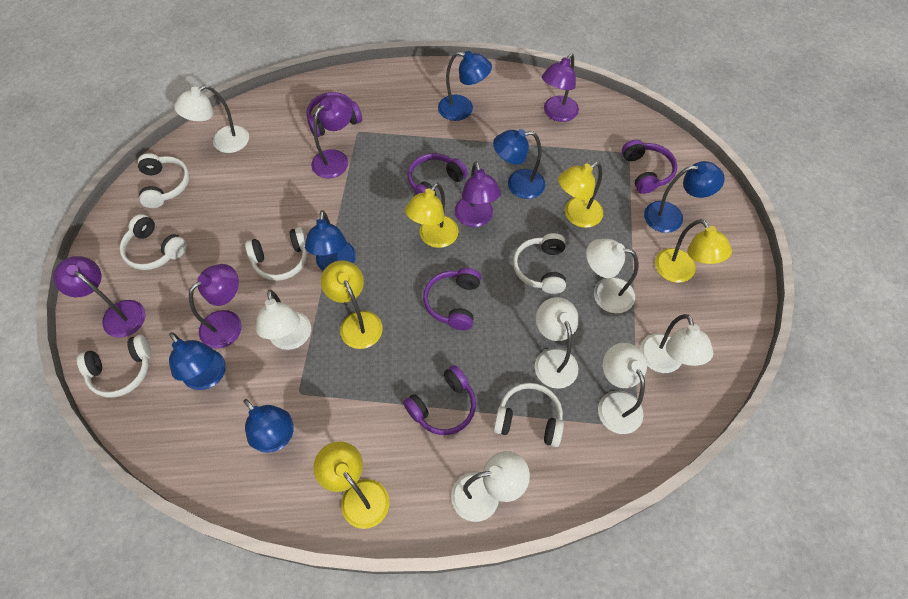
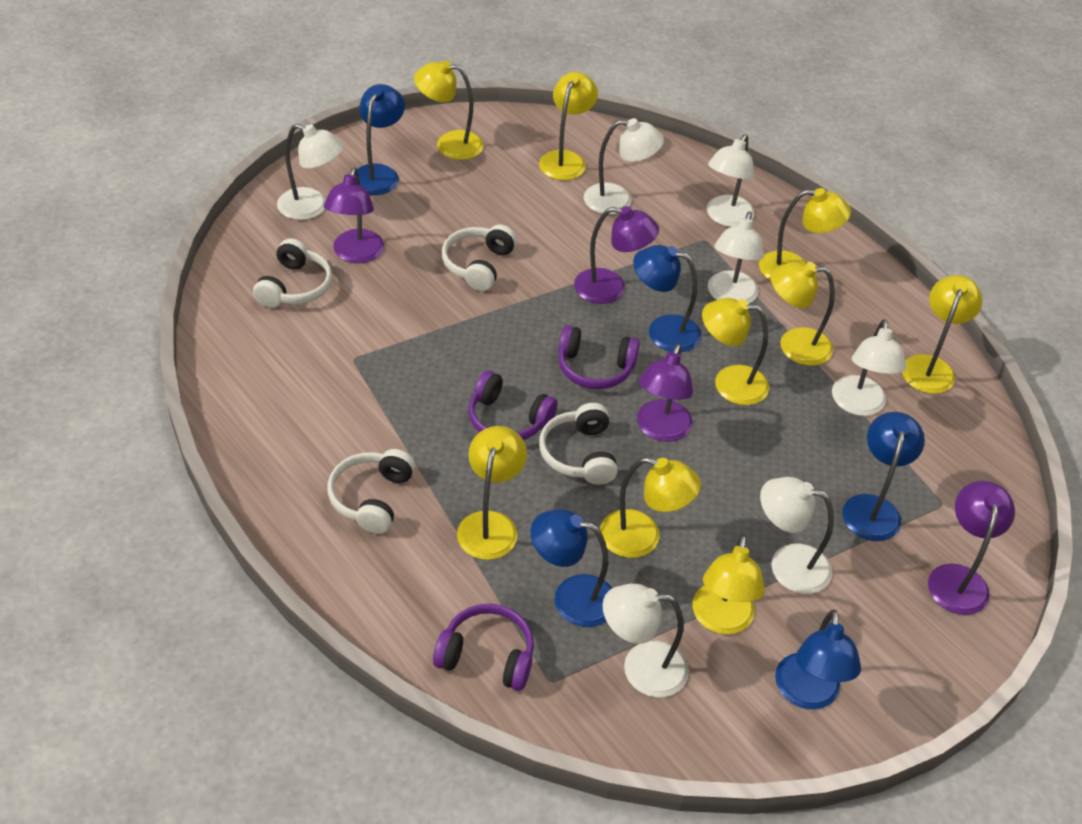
blue lamp: 6 -> 5
purple headphones: 5 -> 3
purple lamp: 5 -> 4
white headphones: 6 -> 4
yellow lamp: 5 -> 9

